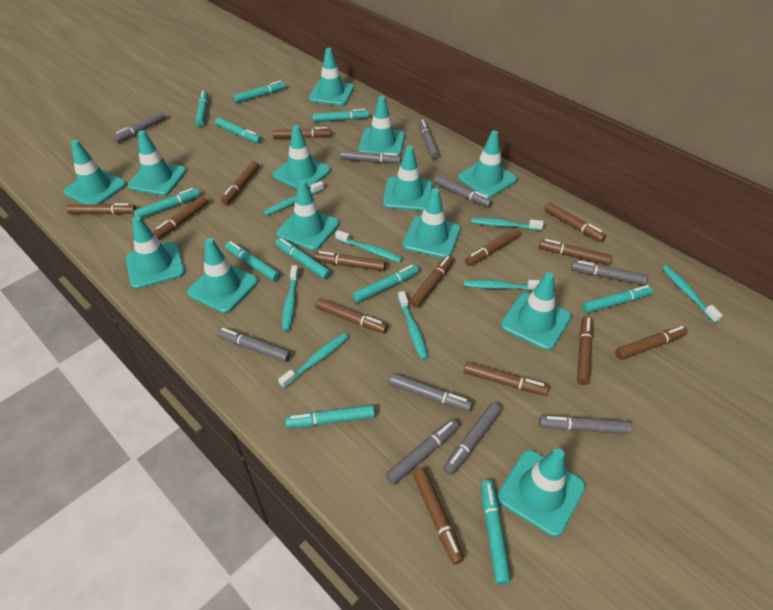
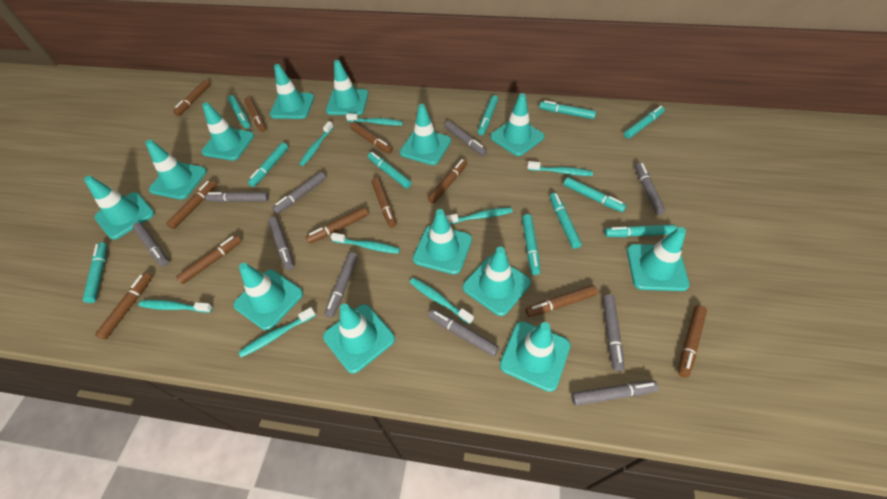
brown marker: 14 -> 11

